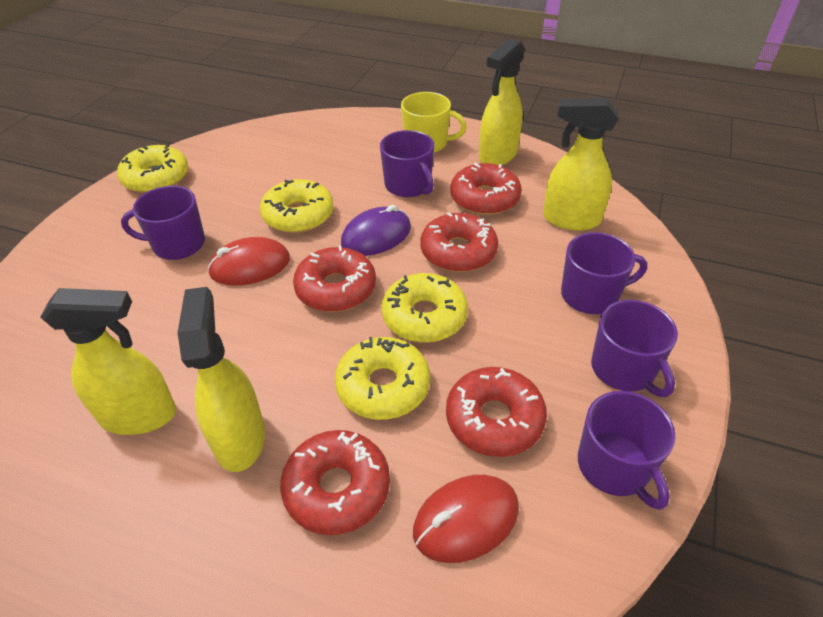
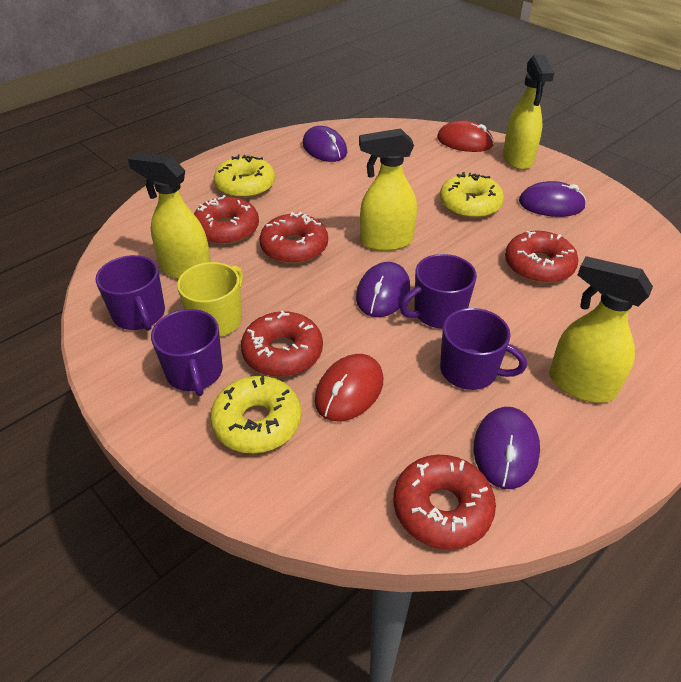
purple mouse: 1 -> 4
purple mug: 5 -> 4
yellow donut: 4 -> 3

